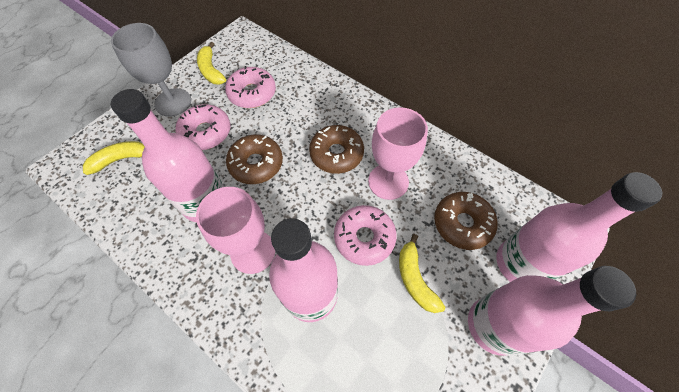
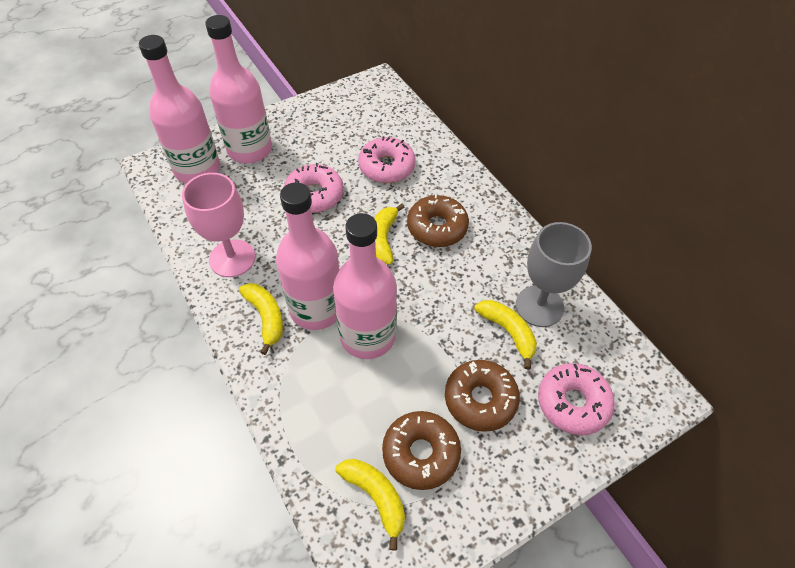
pink goblet: 2 -> 1
yellow banana: 3 -> 4

